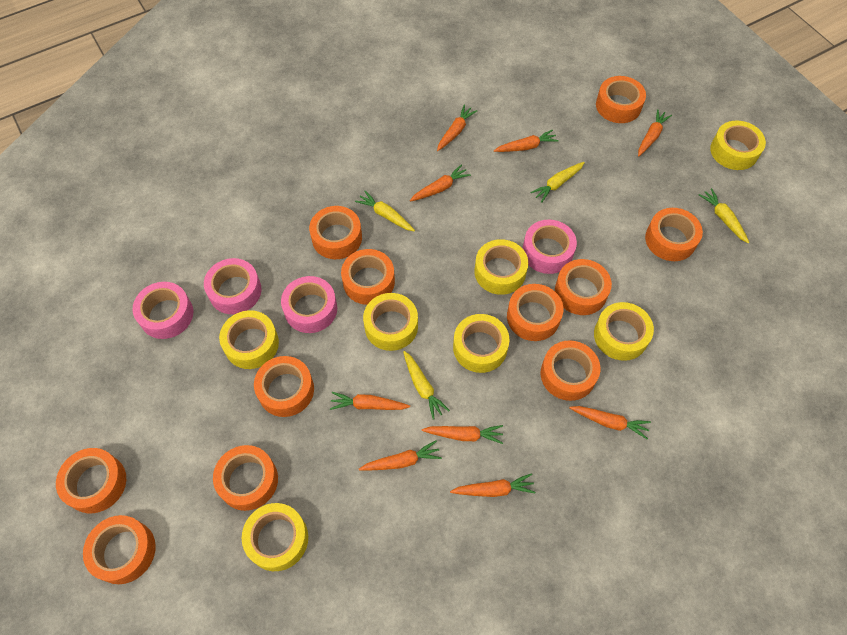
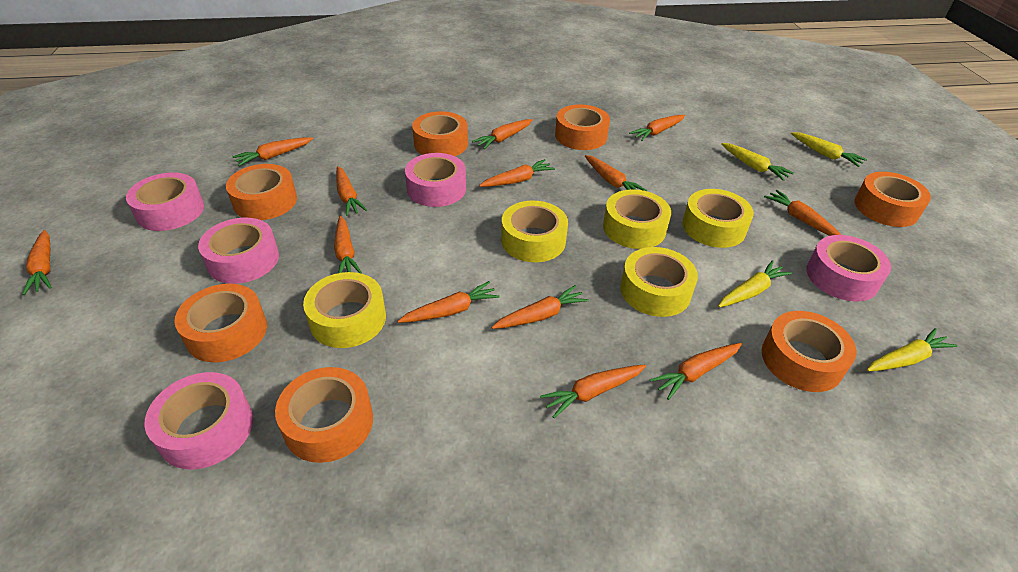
orange carrot: 9 -> 13
orange tape: 11 -> 7
pink tape: 4 -> 5
yellow tape: 7 -> 5

